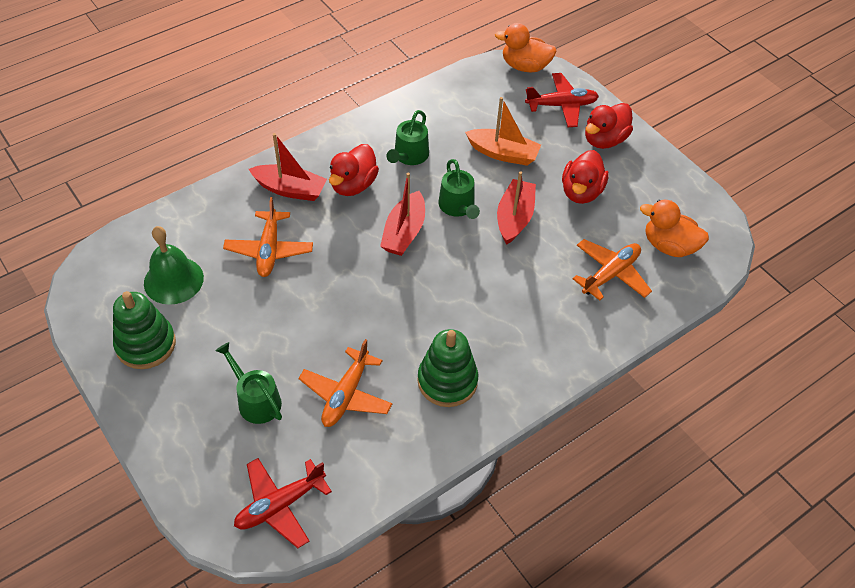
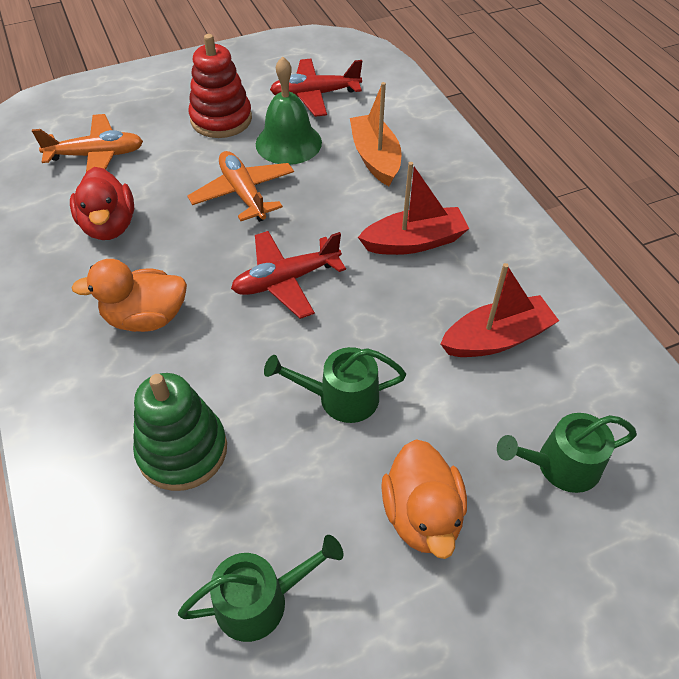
green stacking toy: 2 -> 1
orange plane: 3 -> 2
red boat: 3 -> 2
red duck: 3 -> 1
red stacking toy: 0 -> 1

